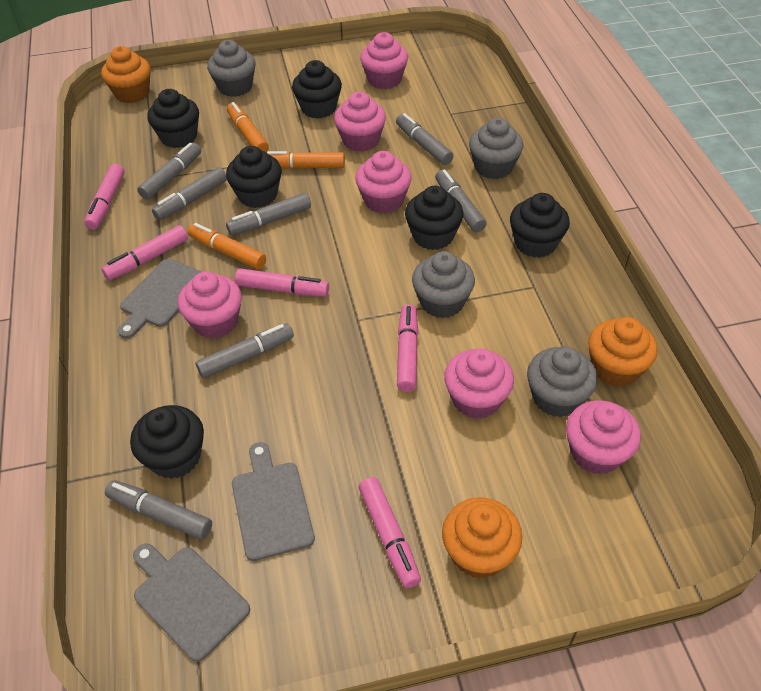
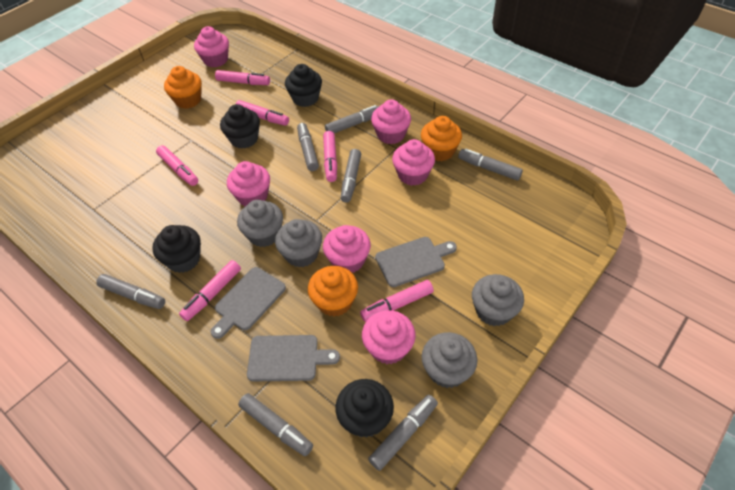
black cupcake: 6 -> 4
orange marker: 3 -> 0
pink marker: 5 -> 6

